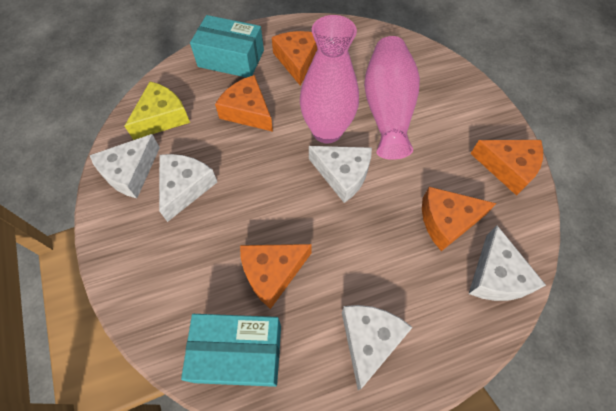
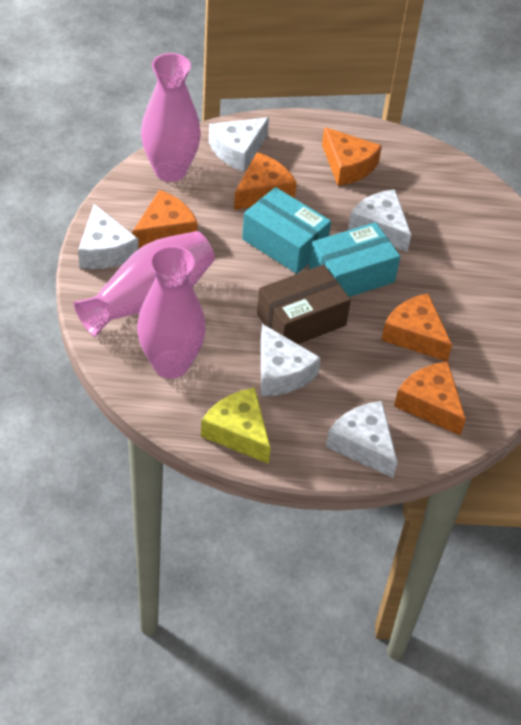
brown box: 0 -> 1
pink vase: 2 -> 3

